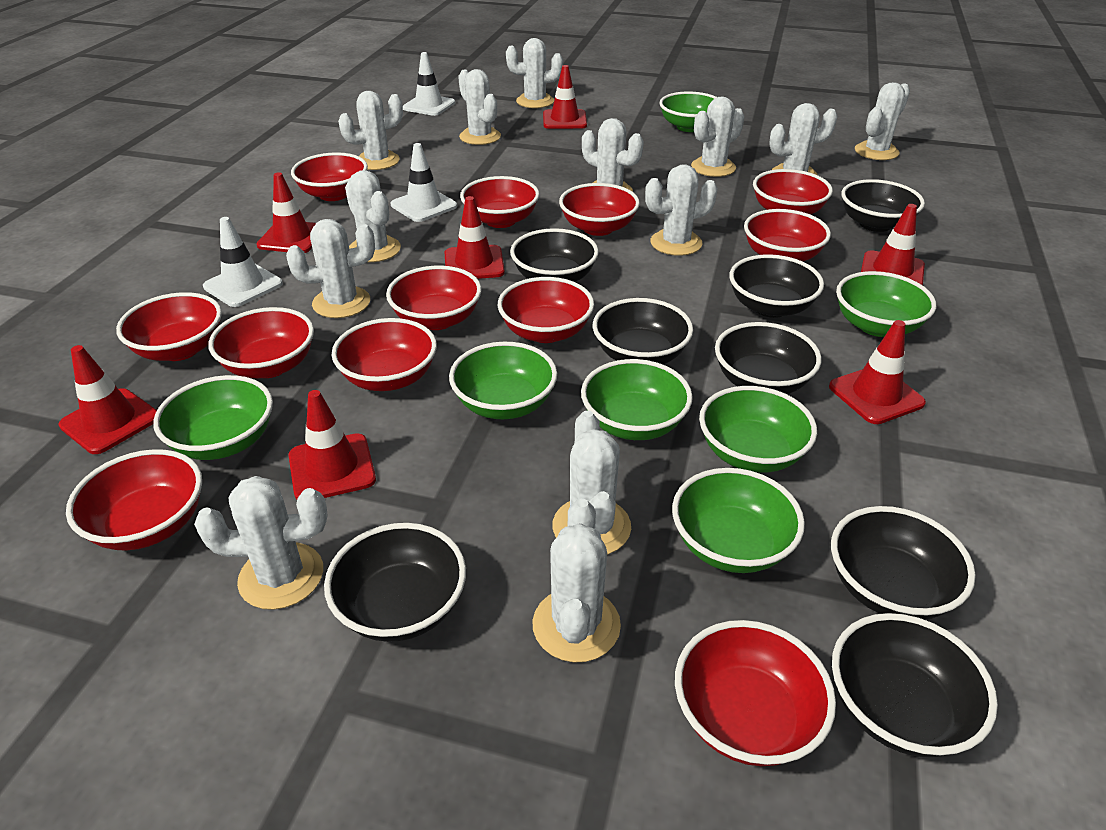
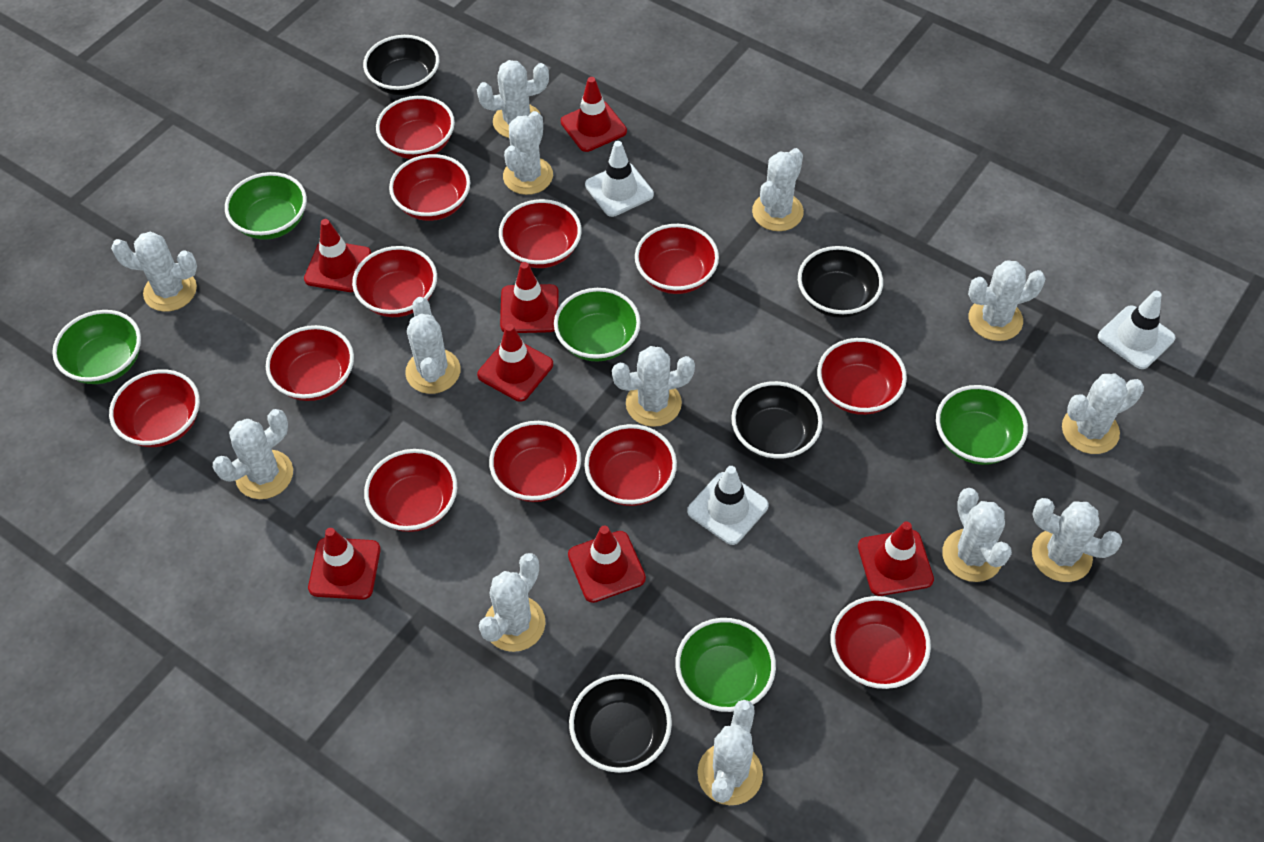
black bowl: 8 -> 4
green bowl: 7 -> 5

